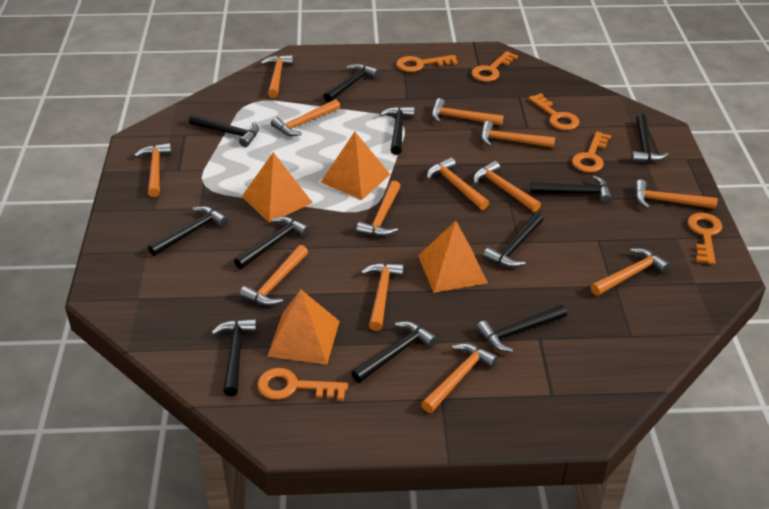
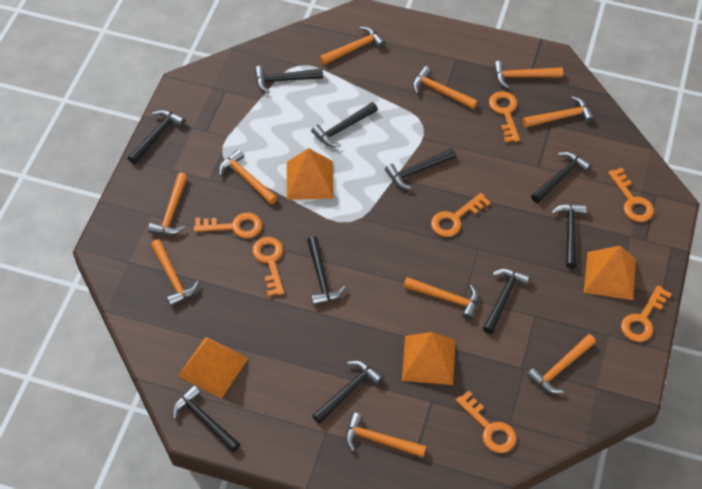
black hammer: 11 -> 10
orange hammer: 13 -> 10
orange key: 6 -> 7

